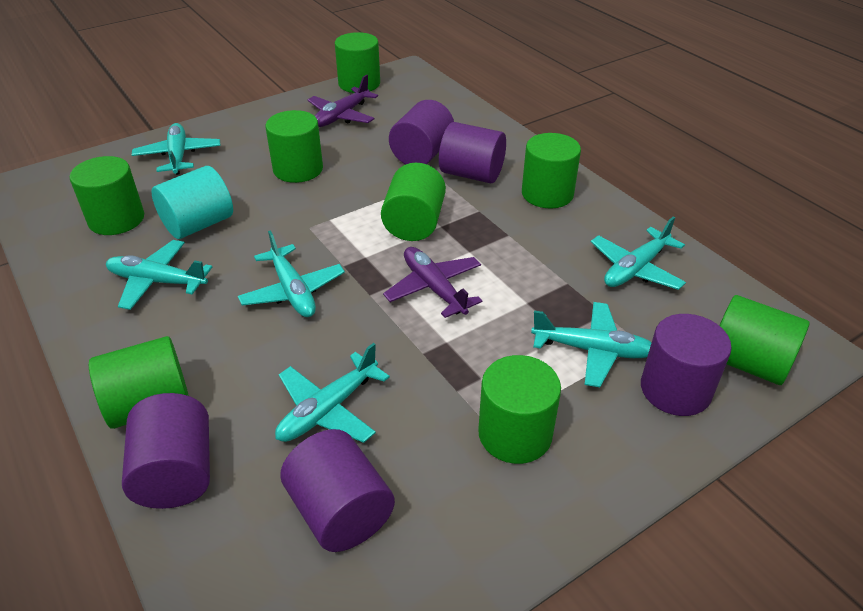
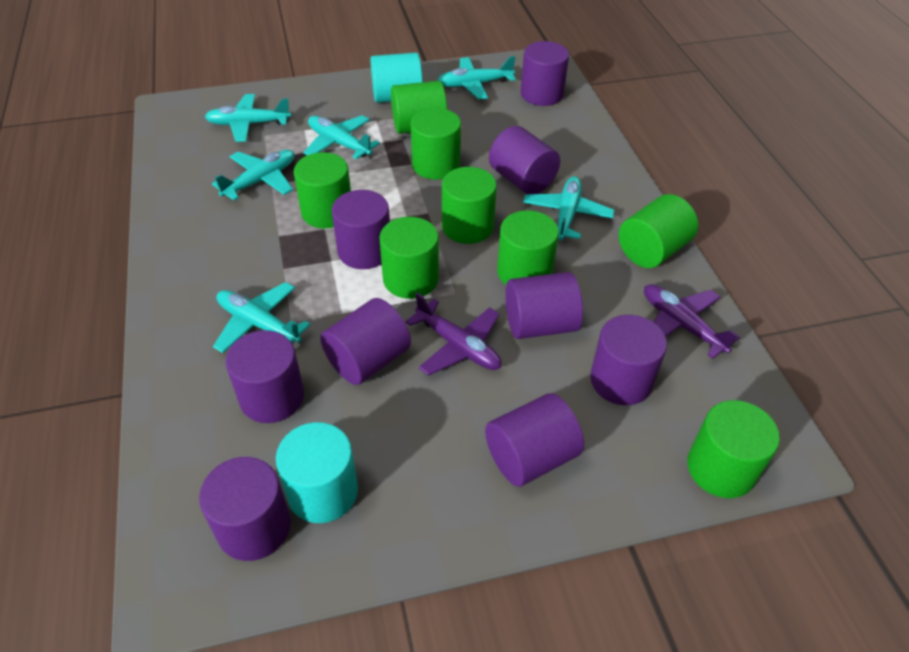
purple cylinder: 5 -> 9
turquoise cylinder: 1 -> 2

